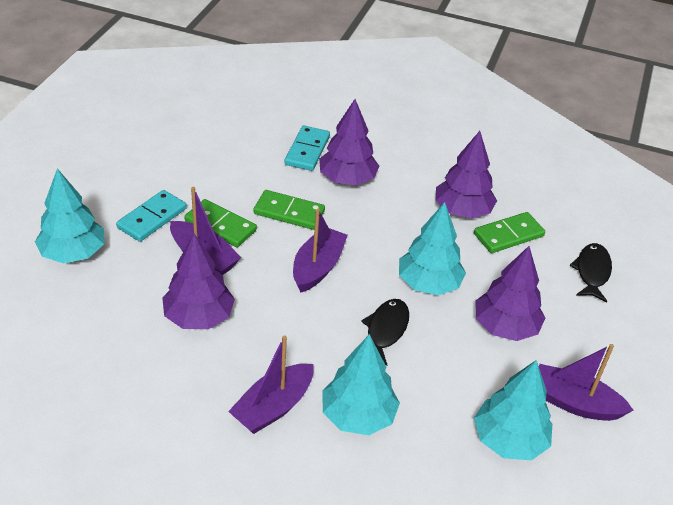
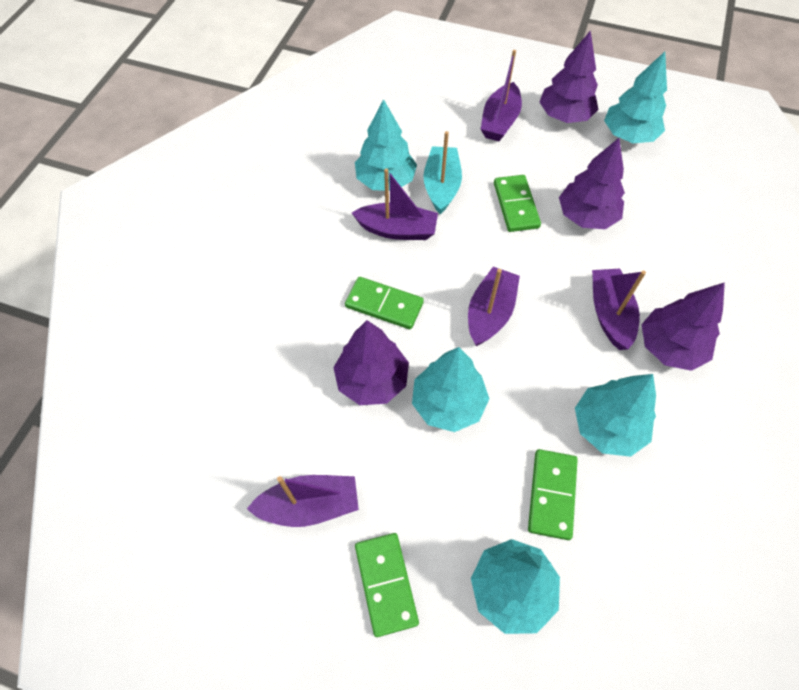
black fish: 2 -> 0
green domino: 3 -> 4
purple boat: 4 -> 5
turquoise boat: 0 -> 1
turquoise domino: 2 -> 0
turquoise tree: 4 -> 5

